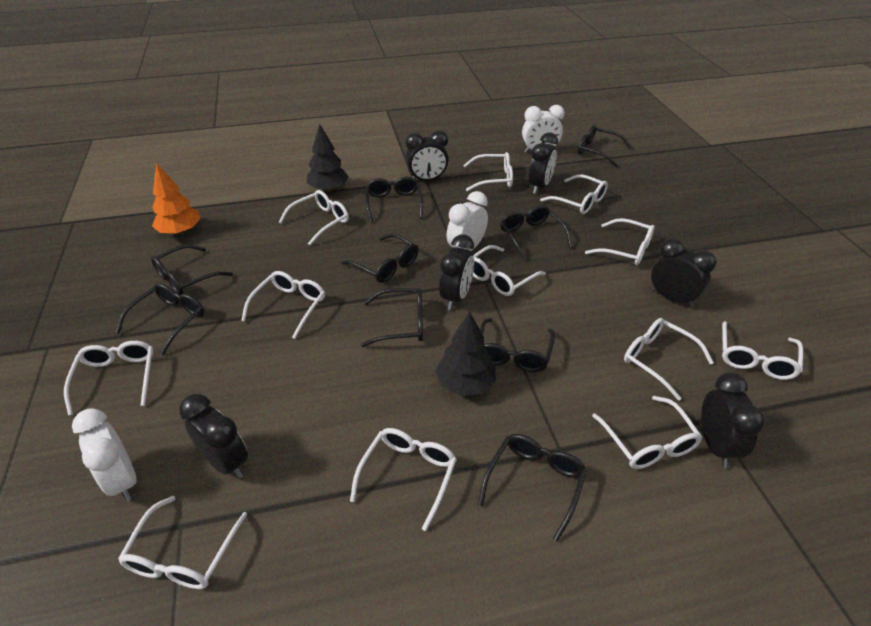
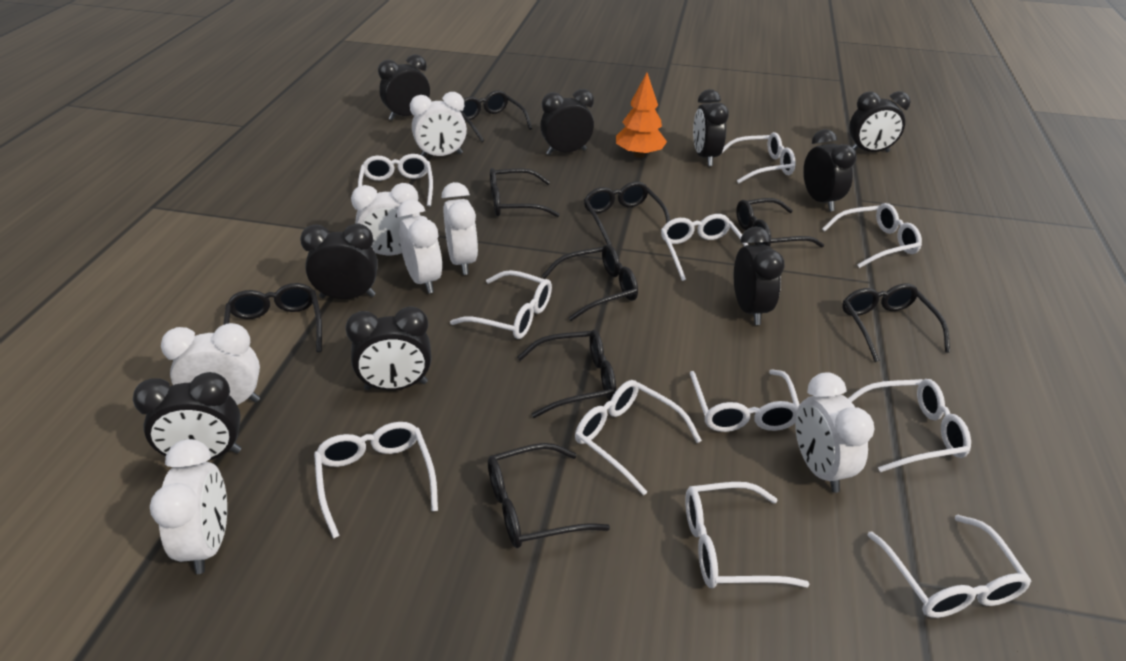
black clock: 6 -> 9
black tree: 2 -> 0
white clock: 3 -> 7
white glasses: 12 -> 11

